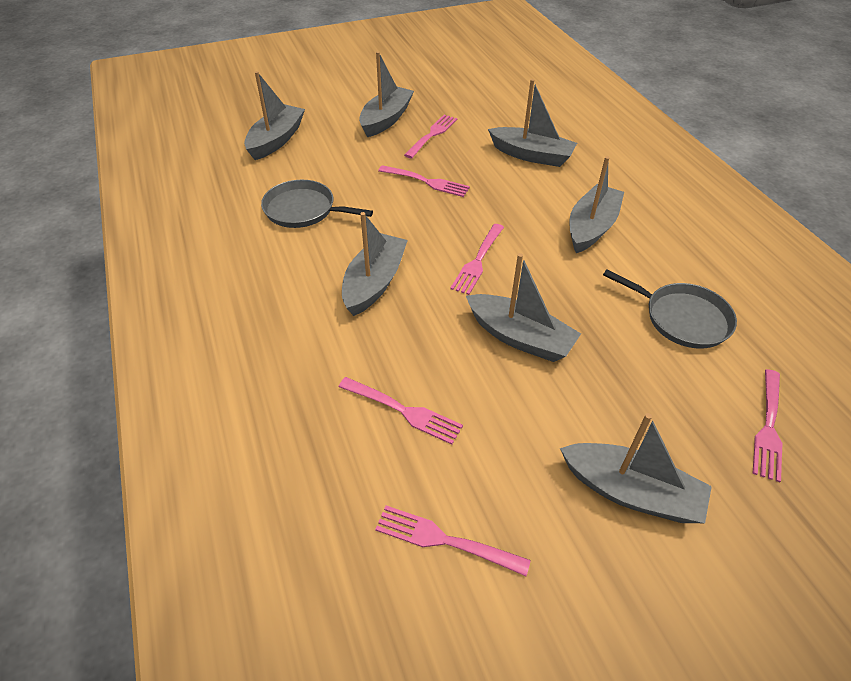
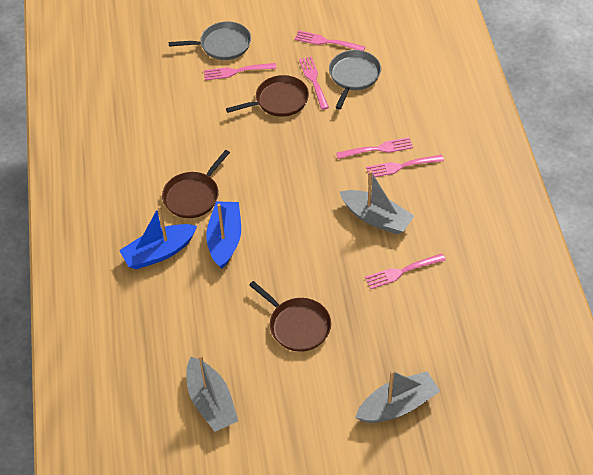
blue boat: 0 -> 2
brown pan: 0 -> 3
grey boat: 7 -> 3

